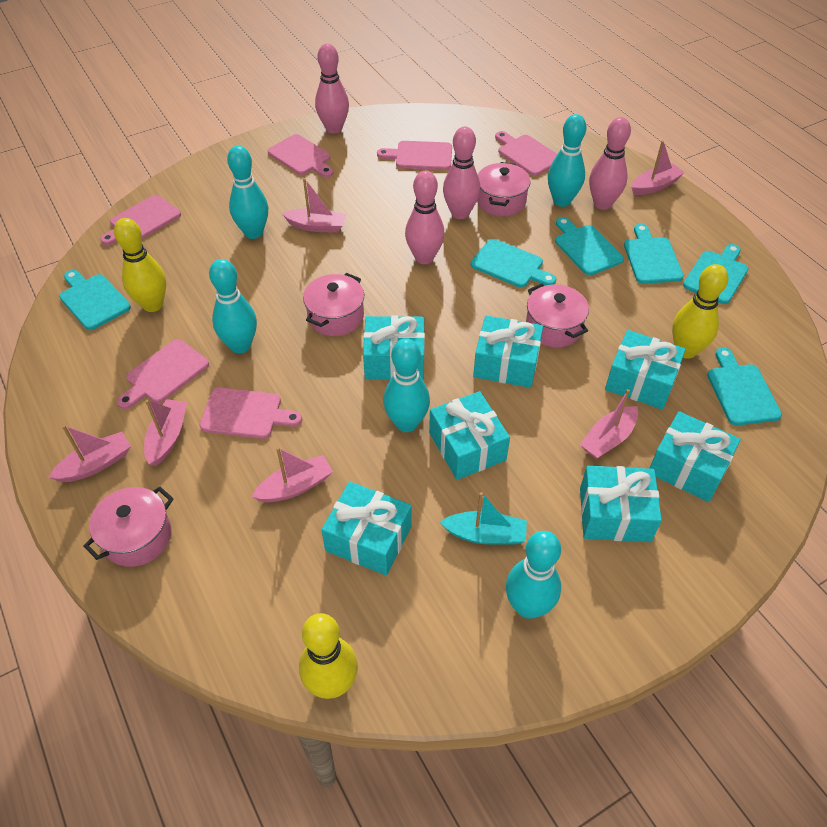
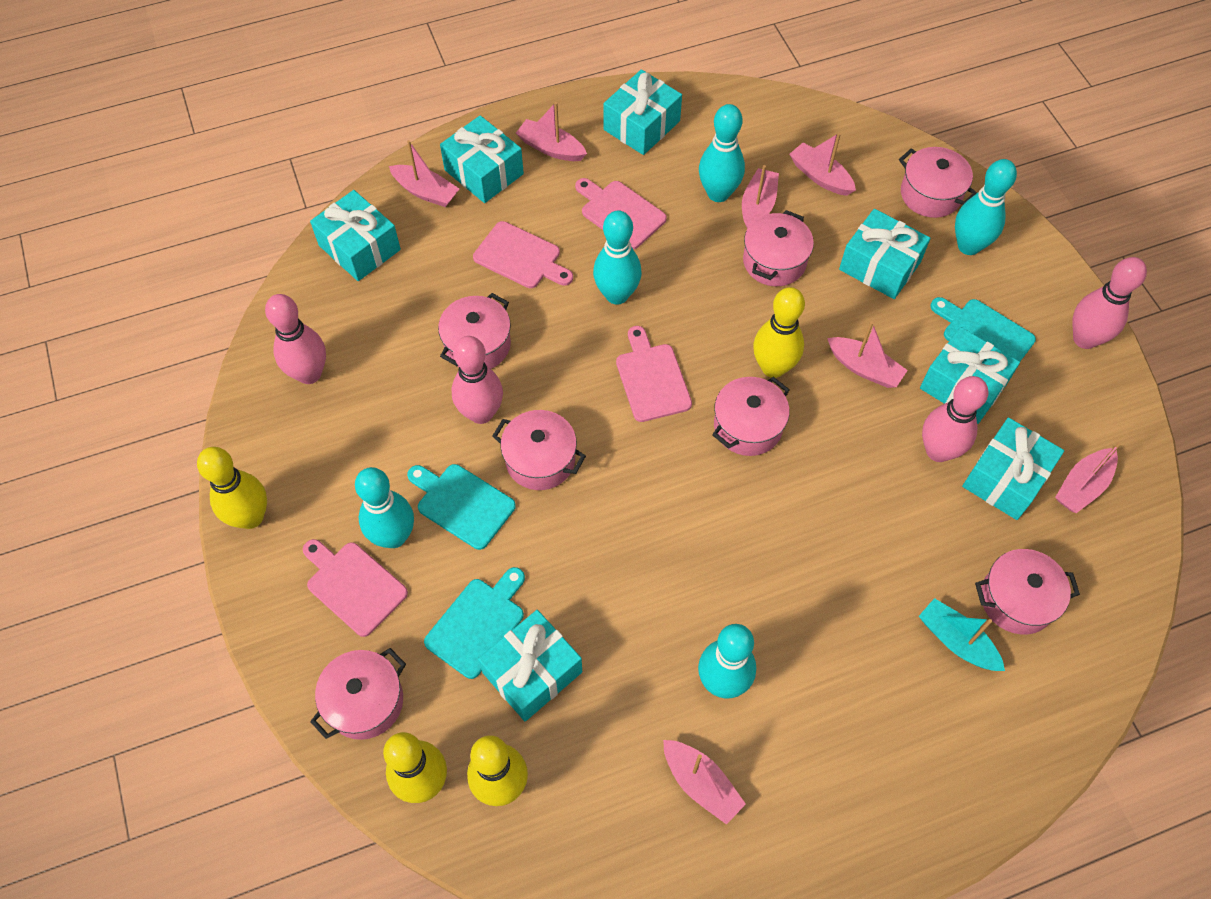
pink boat: 6 -> 7
pink cutting board: 6 -> 4
pink pot: 4 -> 7
turquoise cutting board: 6 -> 3
yellow bowling pin: 3 -> 4

